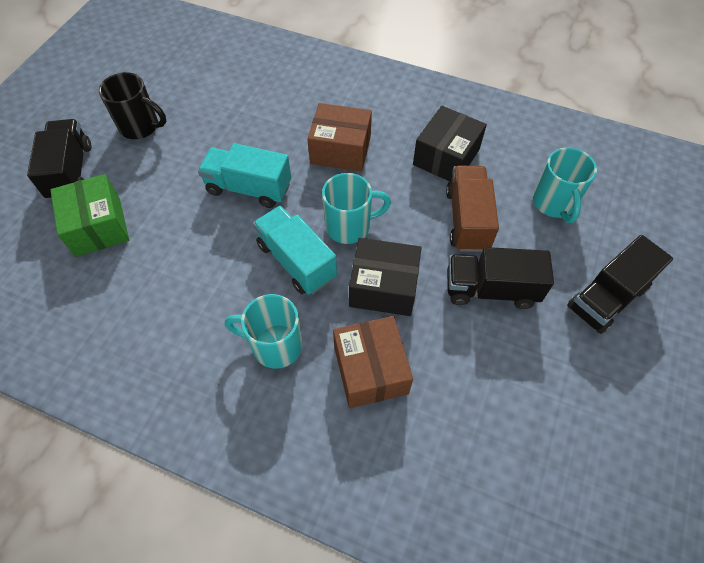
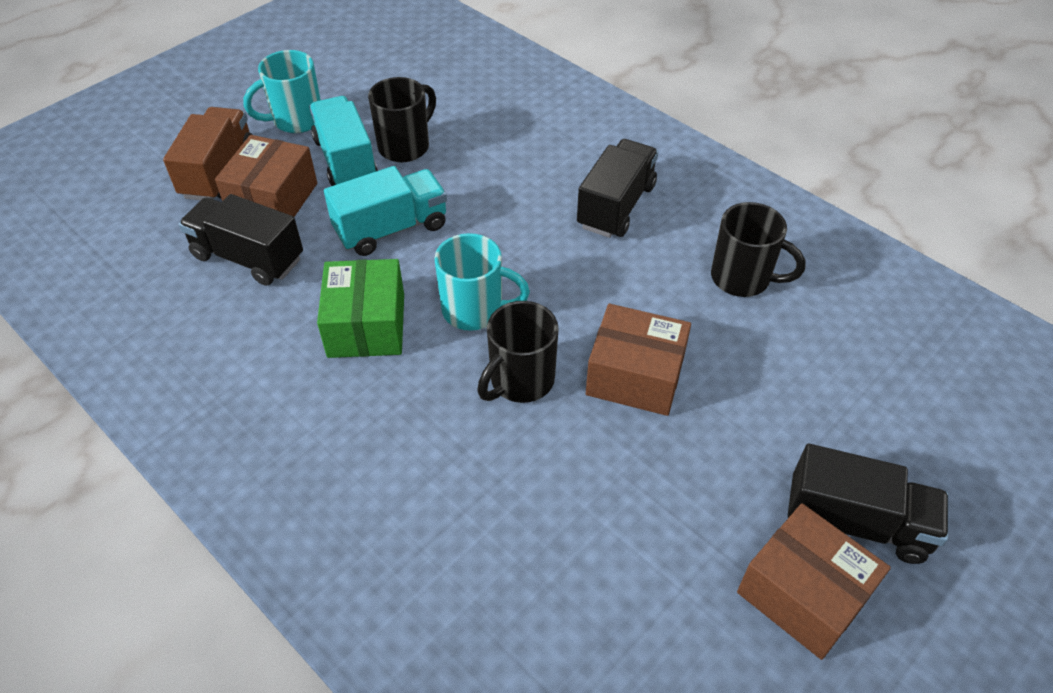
black box: 2 -> 0
black mug: 1 -> 3
brown box: 2 -> 3
turquoise mug: 3 -> 2

